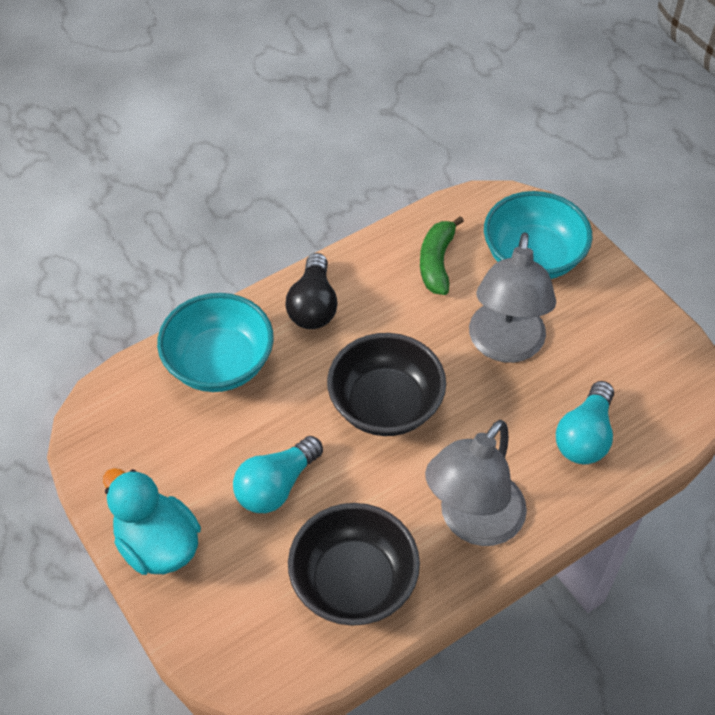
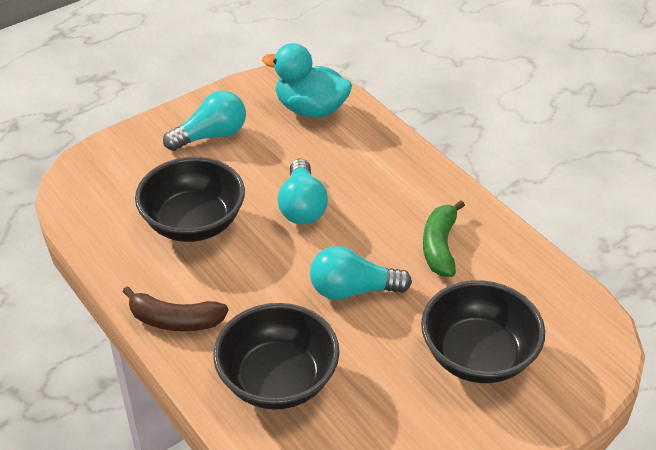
black bowl: 2 -> 3
black light bulb: 1 -> 0
brown banana: 0 -> 1
grey lamp: 2 -> 0
turquoise bowl: 2 -> 0
turquoise light bulb: 2 -> 3

